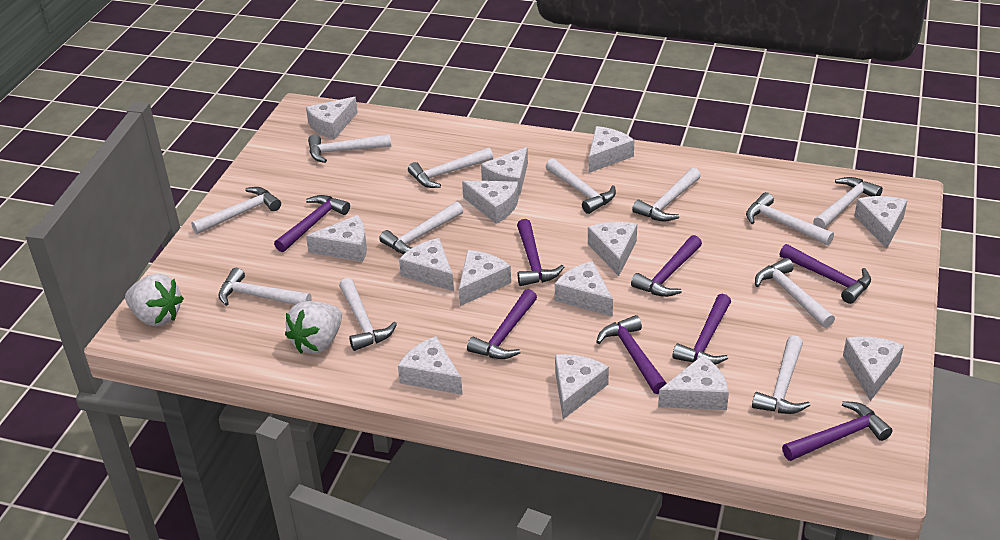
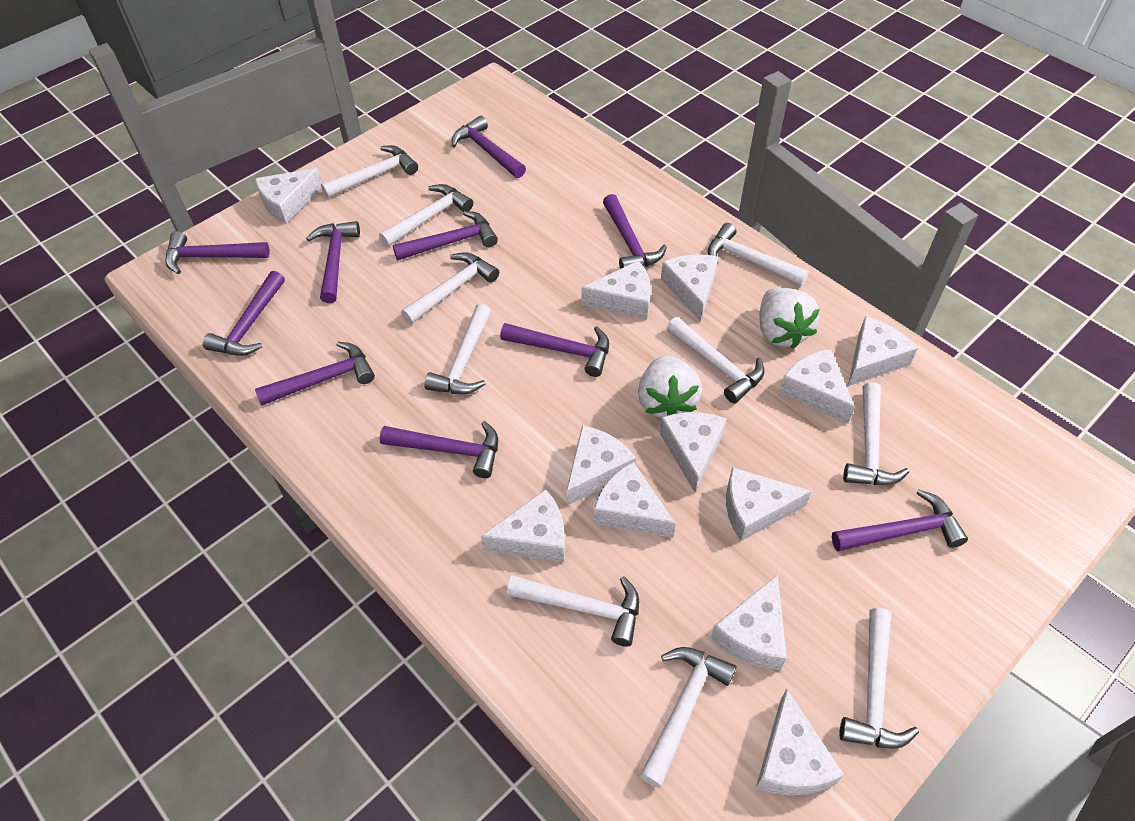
purple hammer: 8 -> 10
white cheese: 14 -> 12
white hammer: 12 -> 10

